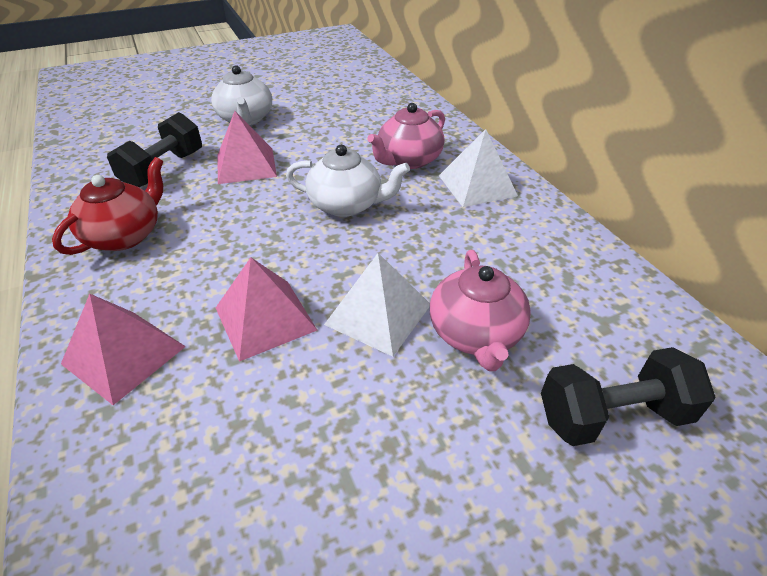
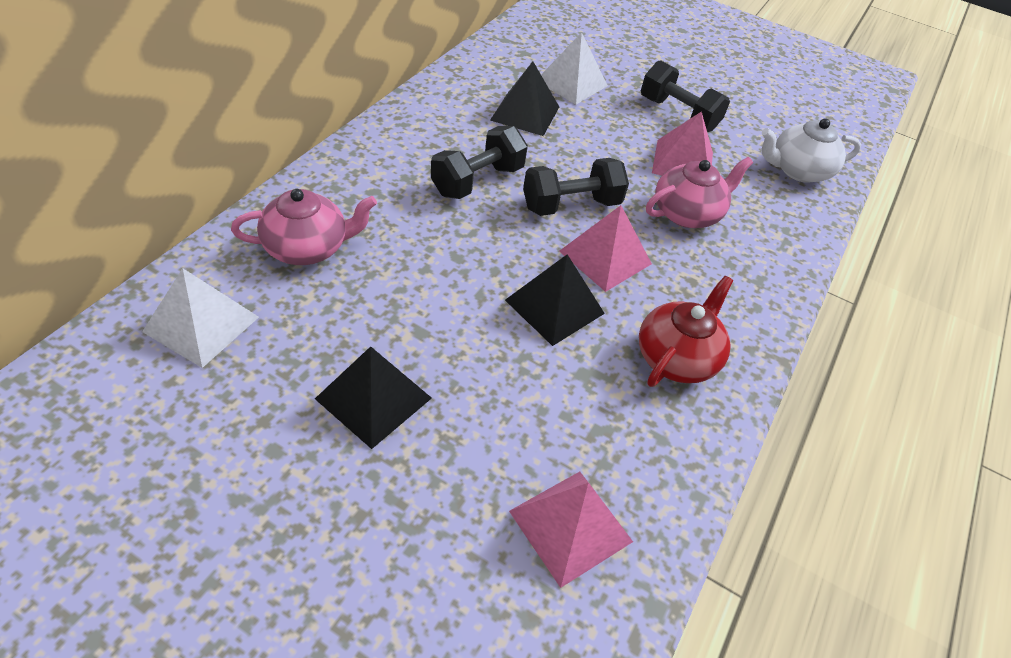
black dumbbell: 2 -> 3
black pyramid: 0 -> 3
white teapot: 2 -> 1

